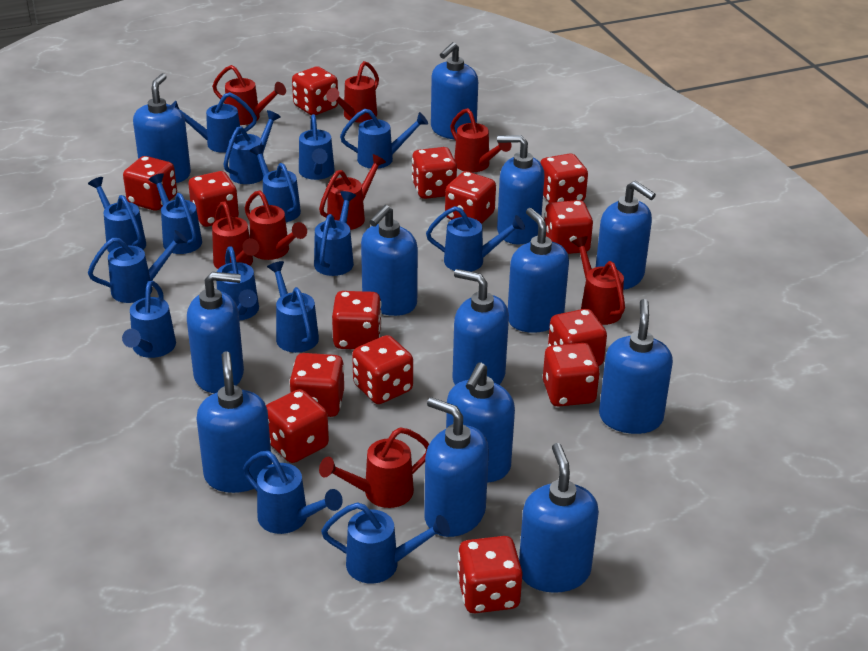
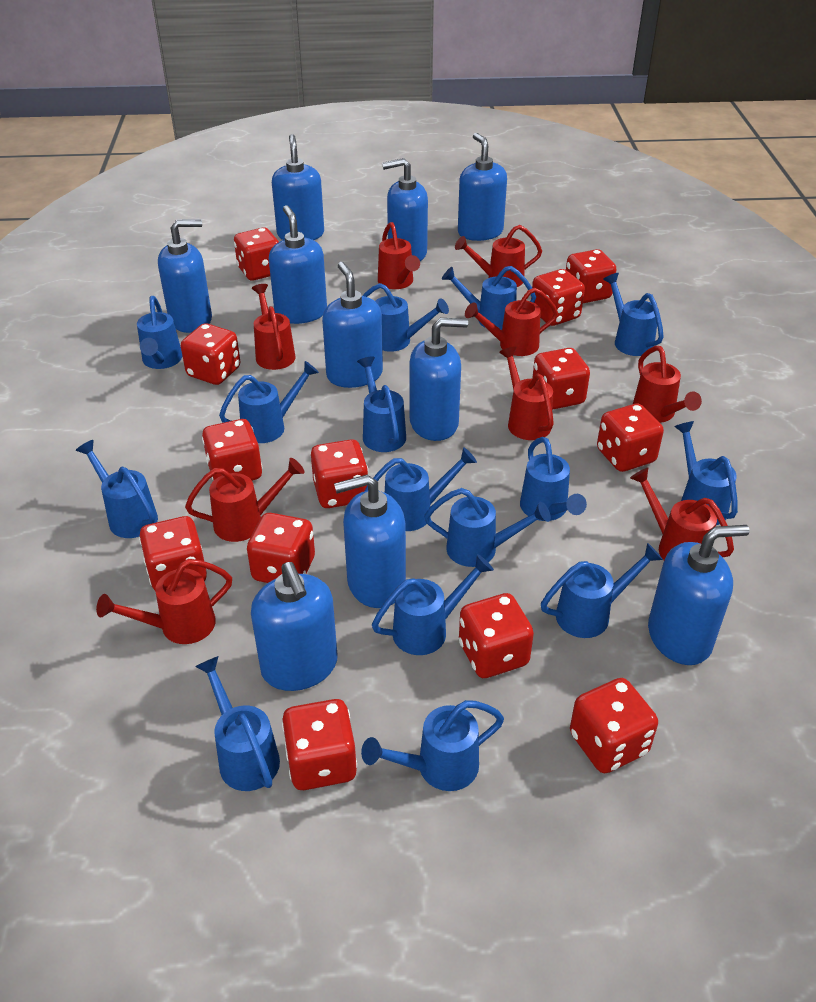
blue soap dispenser: 13 -> 10
red dice: 14 -> 13
red watering can: 8 -> 9

